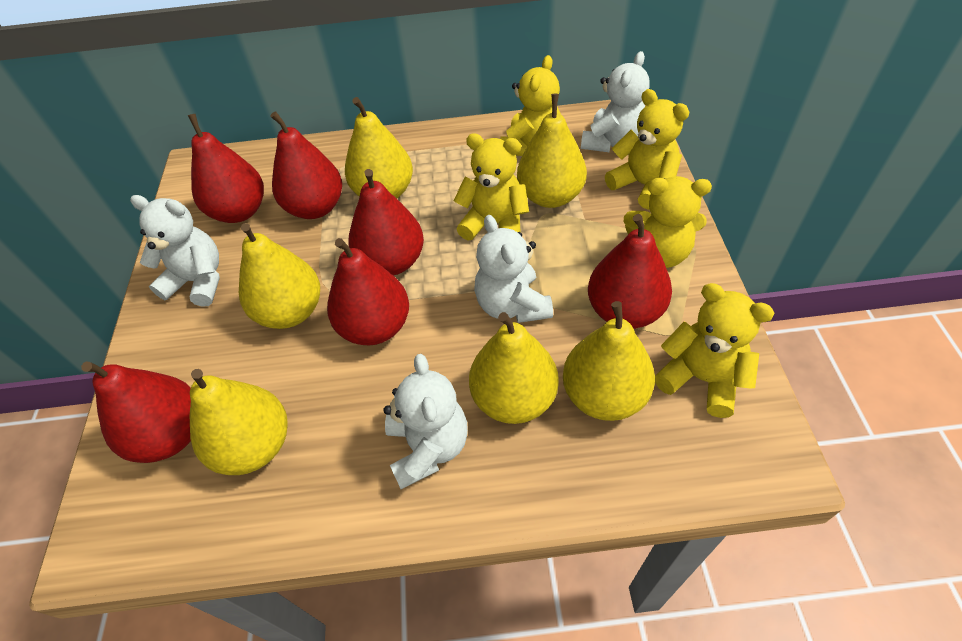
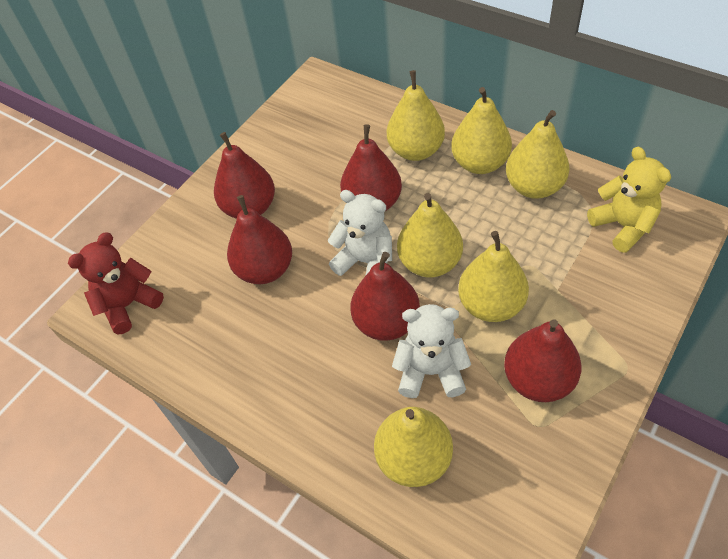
red pear: 6 -> 5
red teddy bear: 0 -> 1
white teddy bear: 4 -> 2
yellow teddy bear: 5 -> 1

